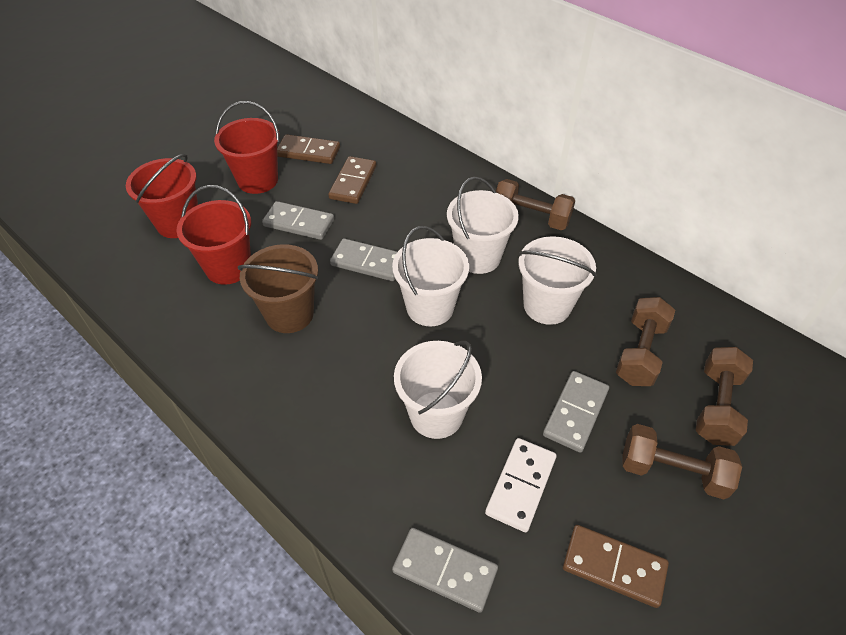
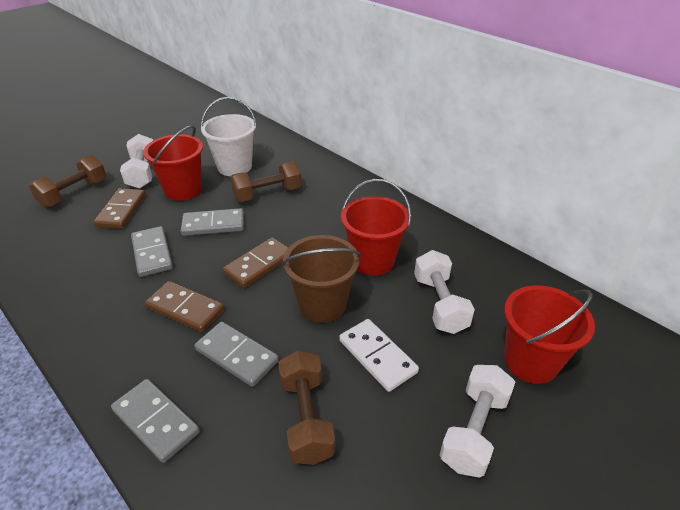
brown dumbbell: 4 -> 3
white bucket: 4 -> 1
white dumbbell: 0 -> 3

